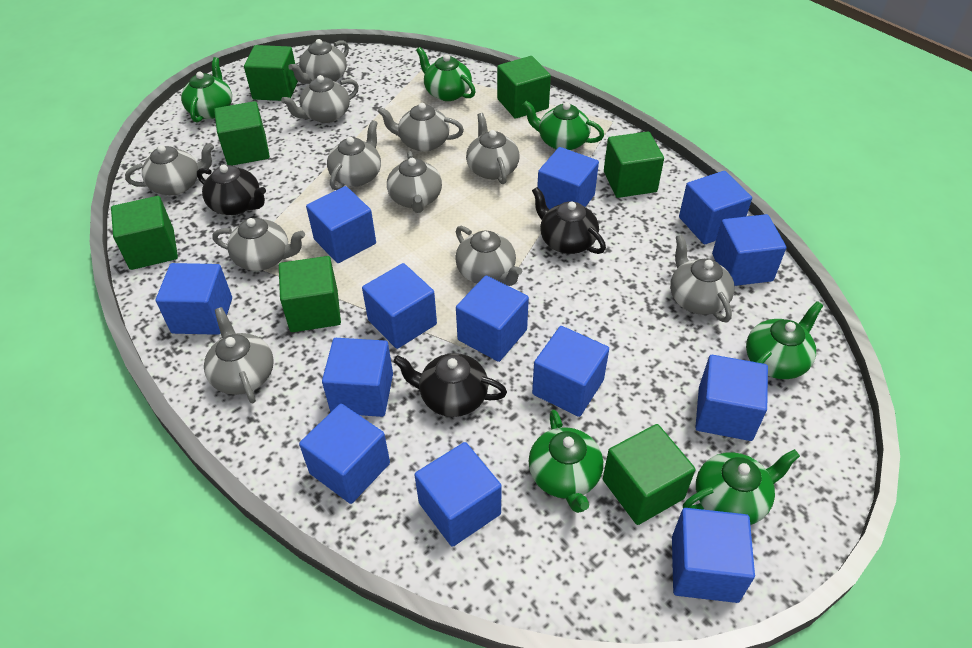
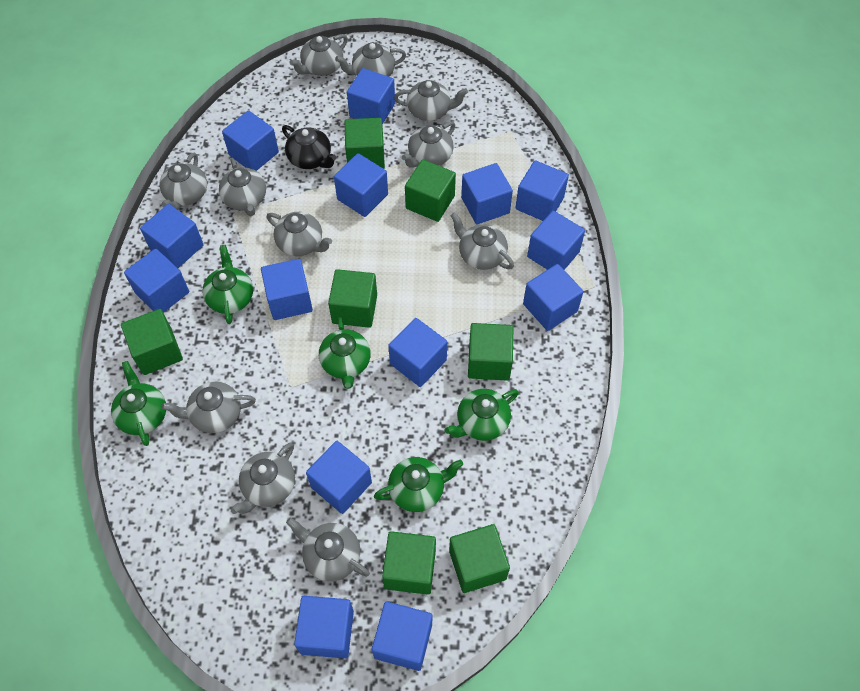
black teapot: 3 -> 1
blue cube: 13 -> 14
green teapot: 6 -> 5

